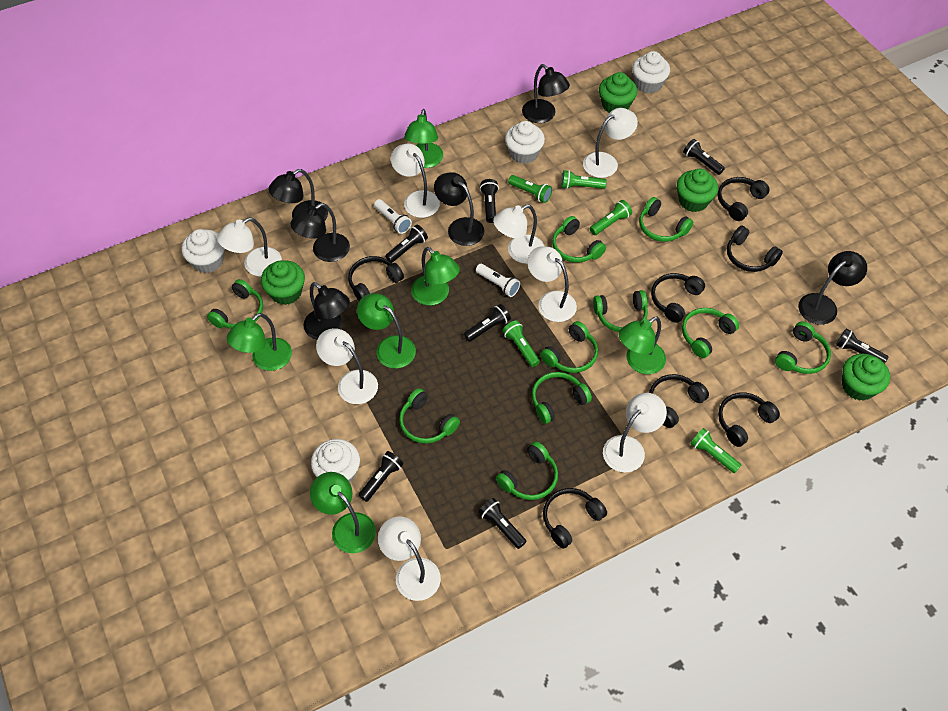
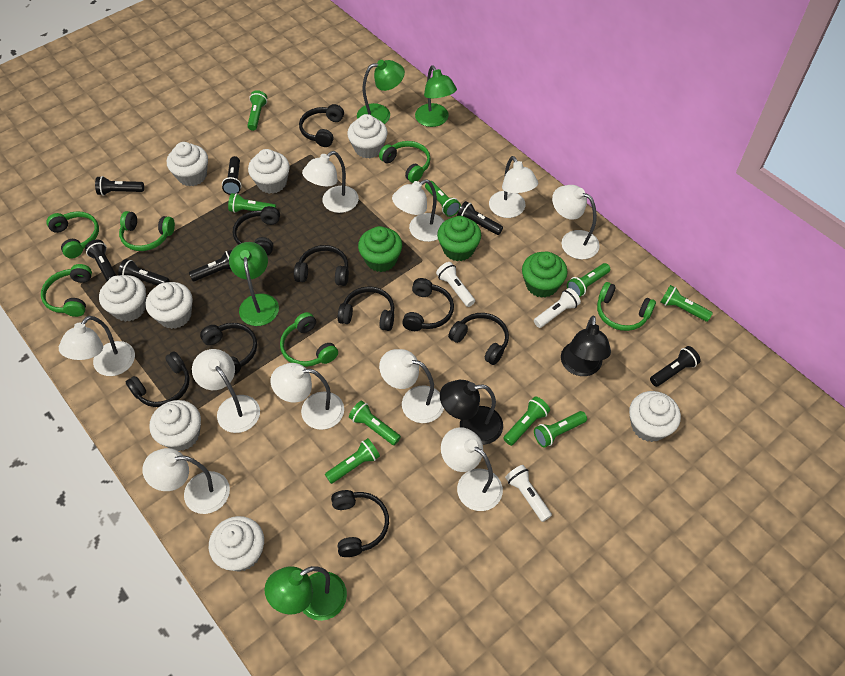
black headphones: 7 -> 9
black lamp: 6 -> 2
green cupcake: 4 -> 3
green flashlight: 5 -> 9
green headphones: 10 -> 6
green lamp: 6 -> 4
white cupcake: 4 -> 8
white flashlight: 2 -> 3
white lamp: 8 -> 10

